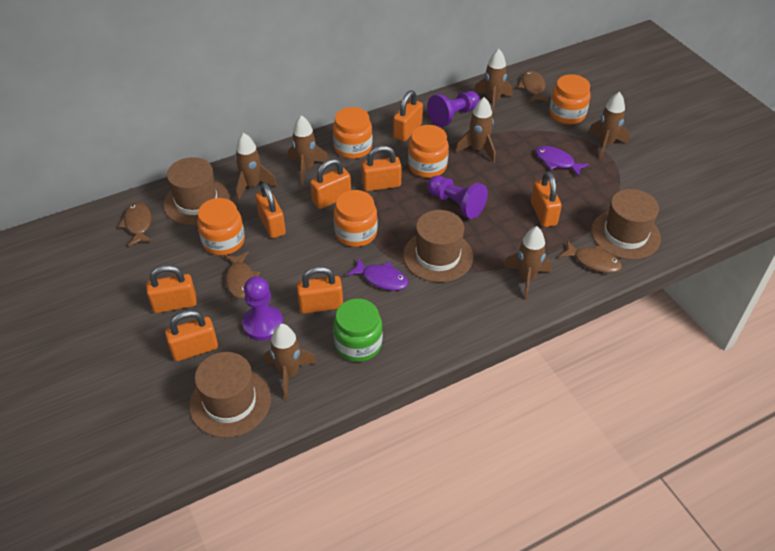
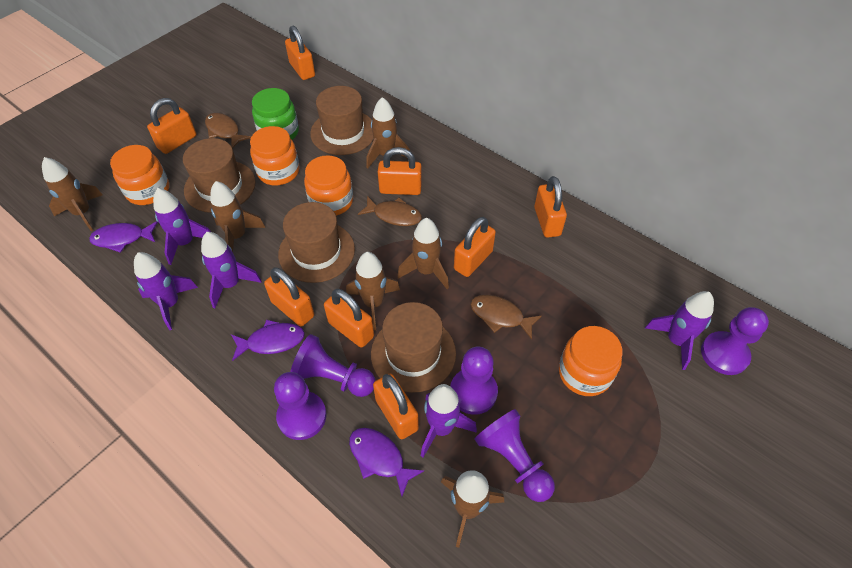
brown fish: 4 -> 3
brown rocket: 7 -> 6
orange jar: 5 -> 4
purple fish: 2 -> 3
purple pawn: 3 -> 5
purple rocket: 0 -> 5

